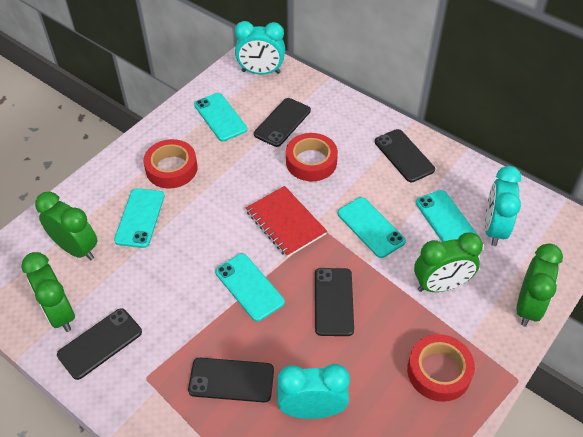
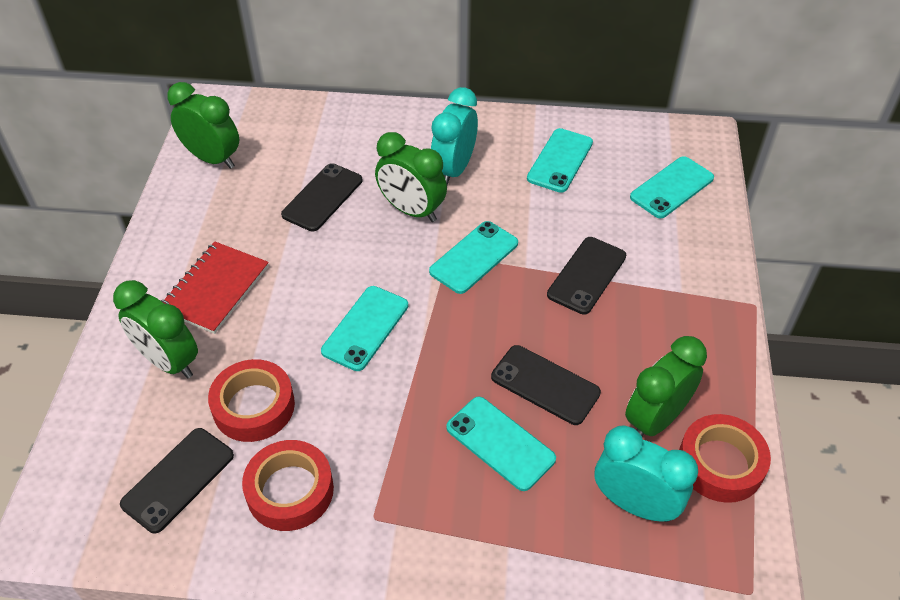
black phone: 5 -> 4
turquoise clock: 3 -> 2

